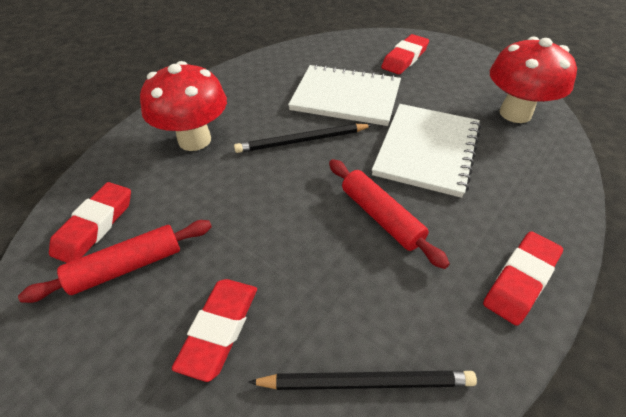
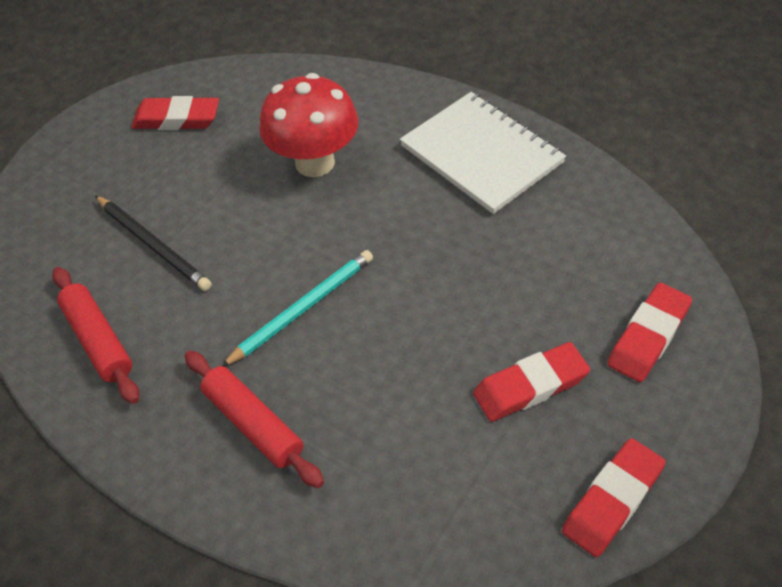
black pencil: 2 -> 1
red mushroom: 2 -> 1
turquoise pencil: 0 -> 1
white notebook: 2 -> 1

